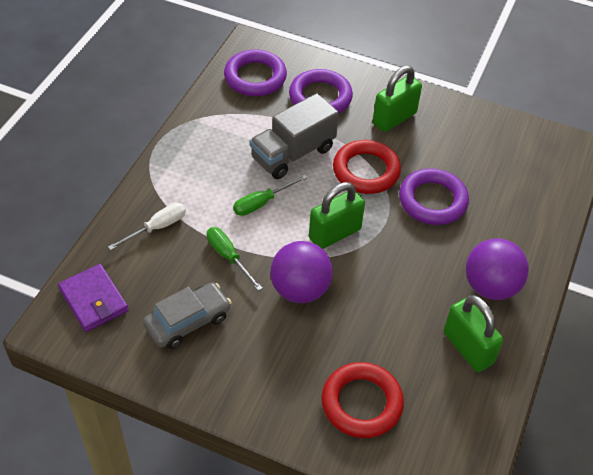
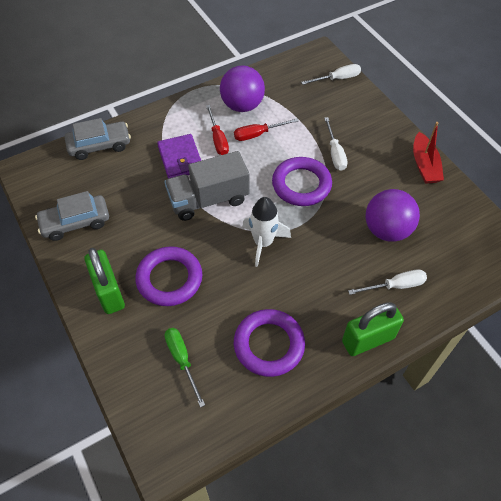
green padlock: 3 -> 2
green screwdriver: 2 -> 1
grey car: 1 -> 2
red boat: 0 -> 1
red ring: 2 -> 0
red screwdriver: 0 -> 2
white rocket: 0 -> 1
white screwdriver: 1 -> 3

